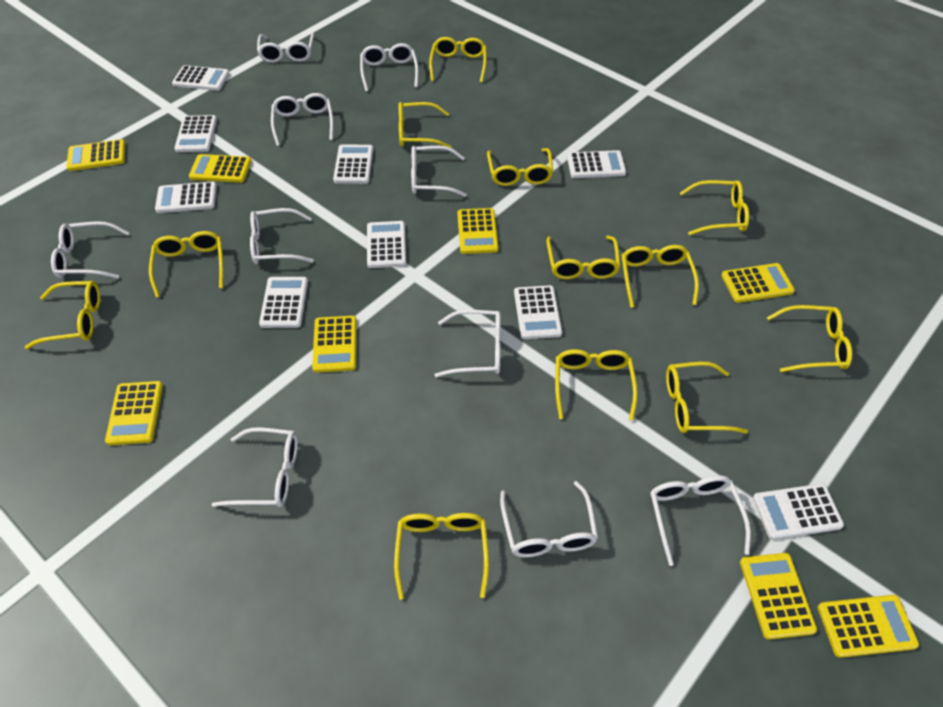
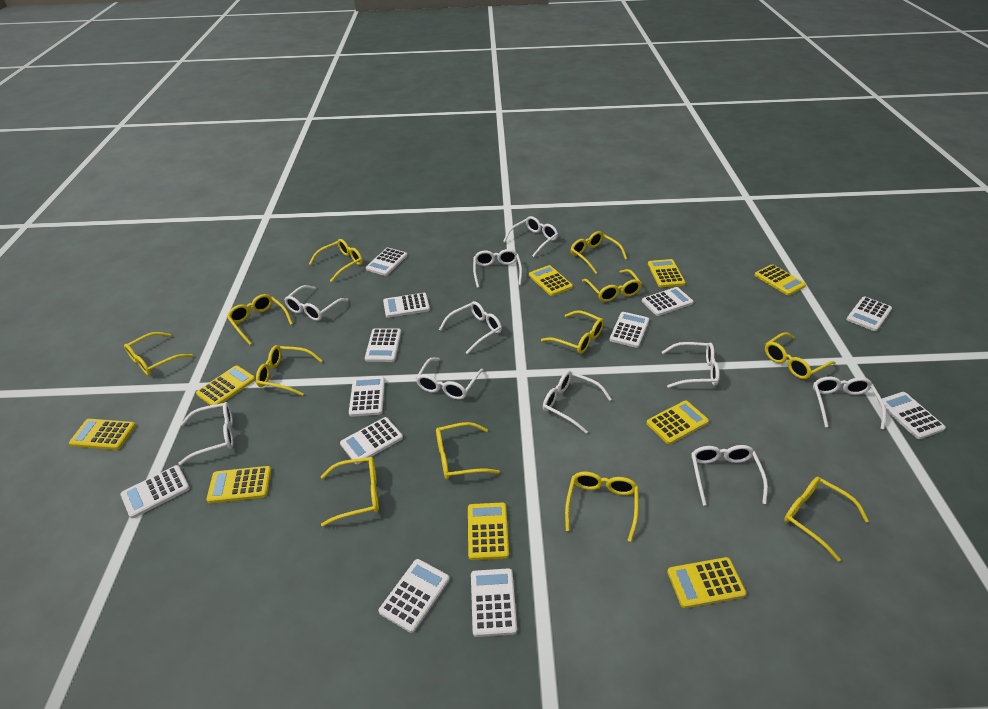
white calculator: 9 -> 12
yellow calculator: 8 -> 9

